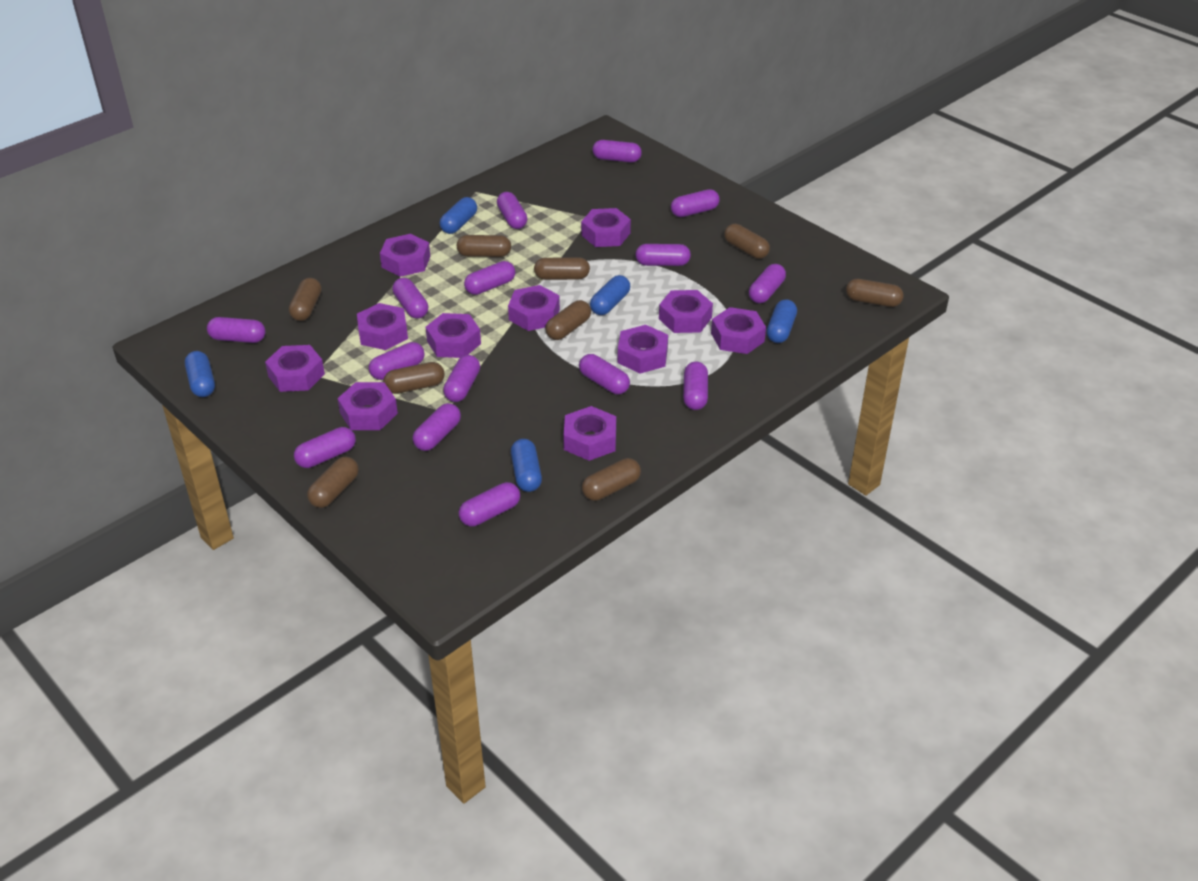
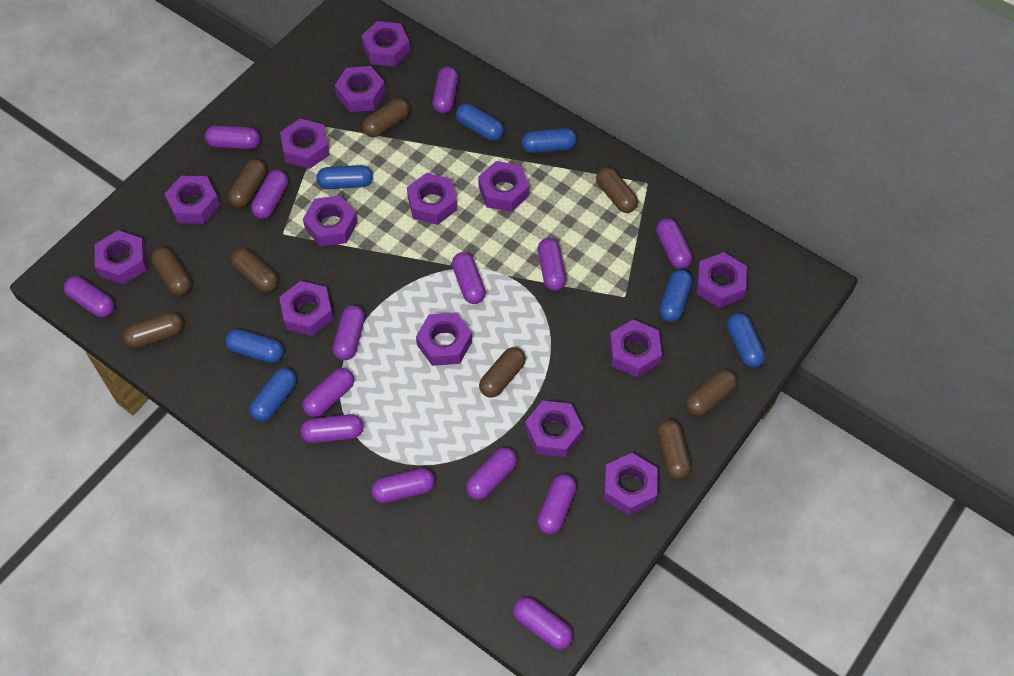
blue capsule: 5 -> 7
purple capsule: 15 -> 14
purple nut: 11 -> 14

